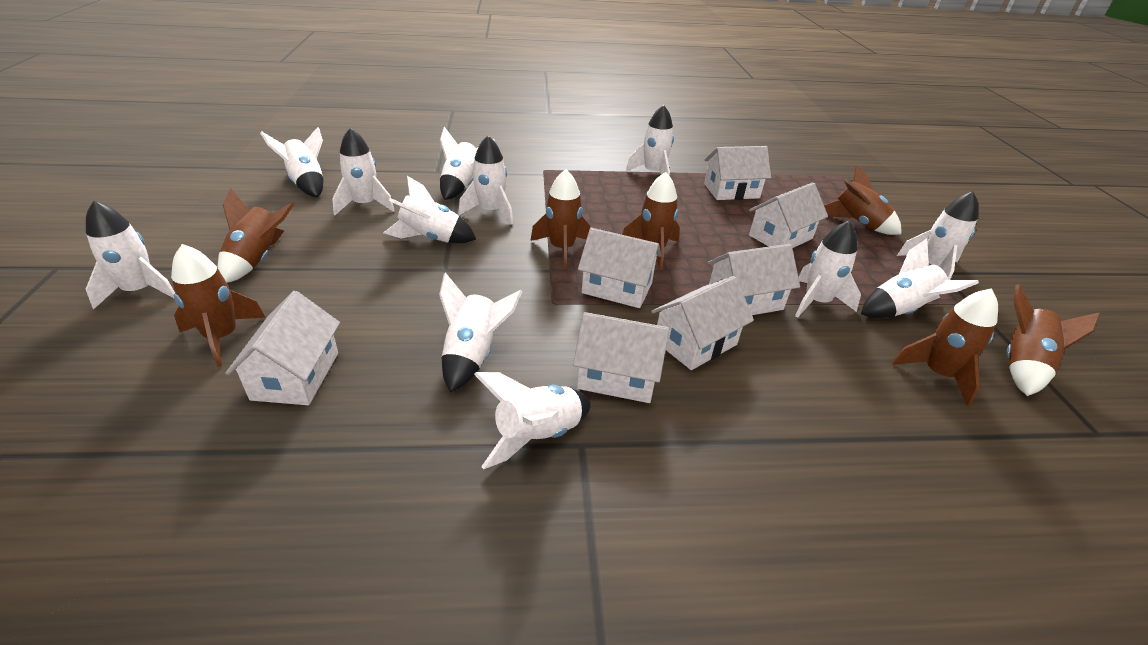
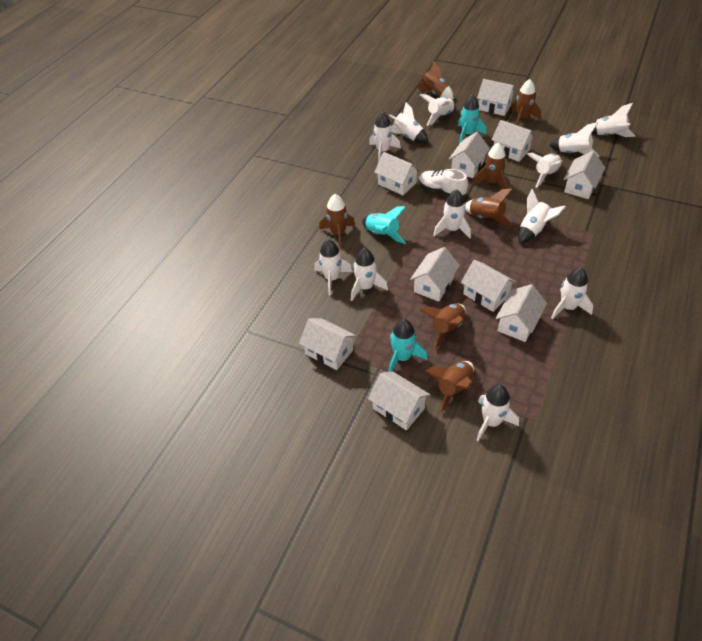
turquoise rocket: 0 -> 3
white house: 7 -> 10
white shoe: 0 -> 1

